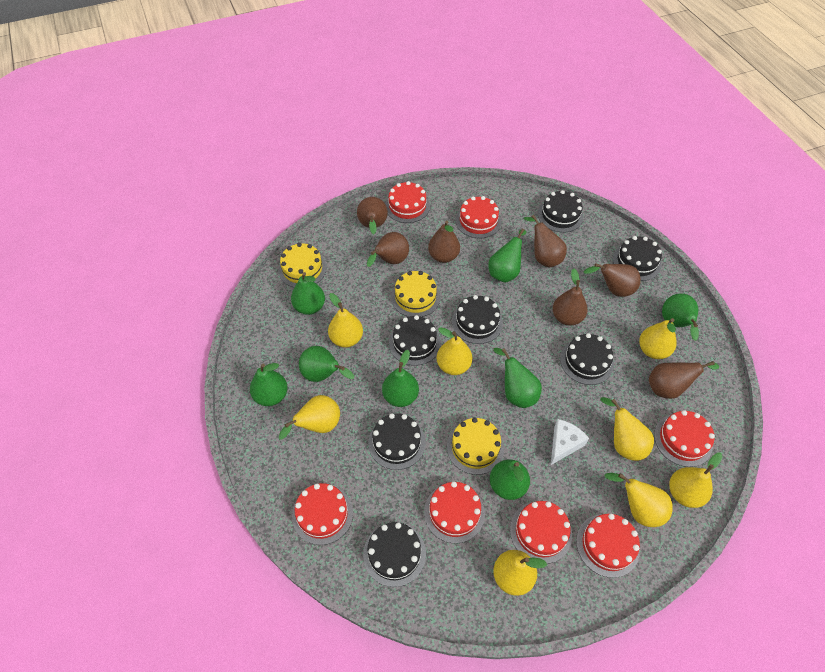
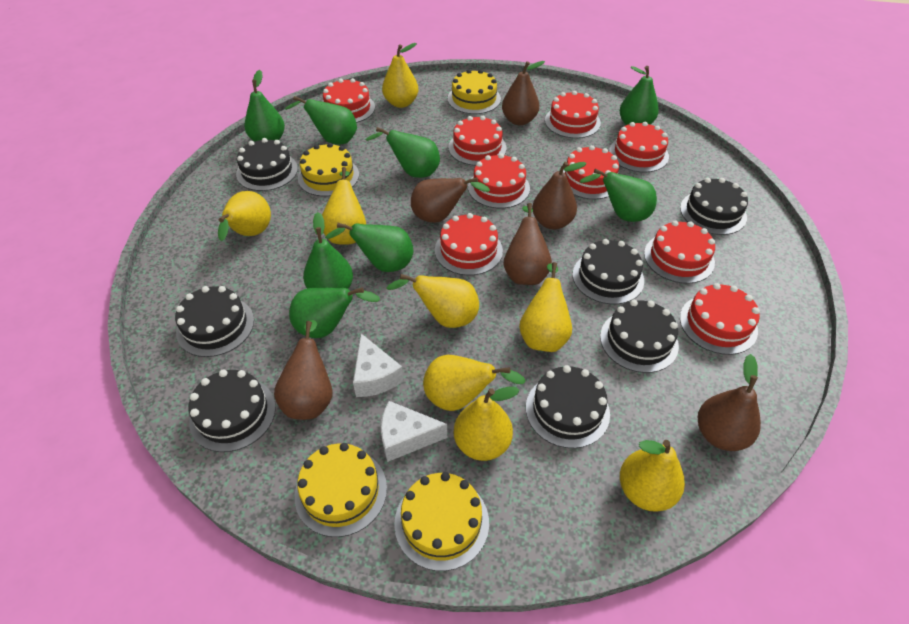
brown pear: 7 -> 6
red cake: 7 -> 9
white cheese: 1 -> 2
yellow cake: 3 -> 4

